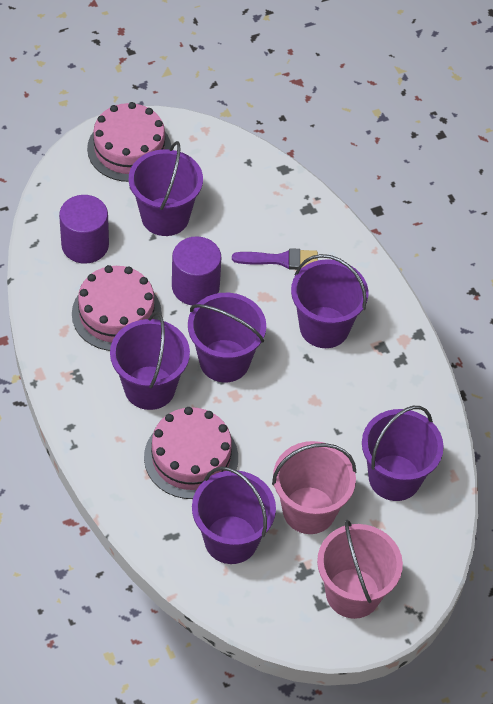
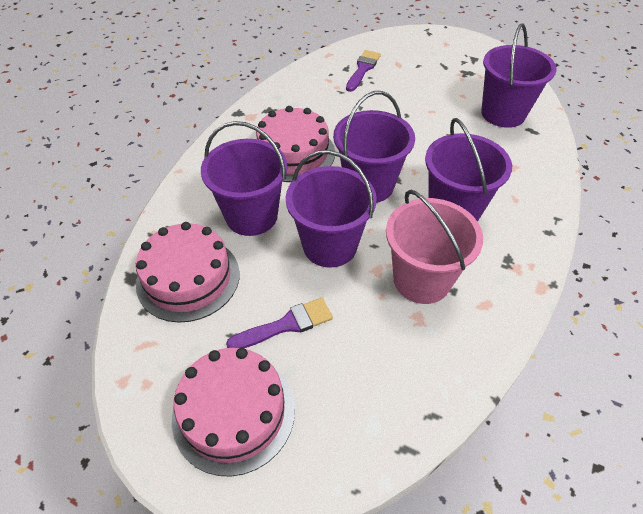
pink bucket: 2 -> 1
purple brush: 1 -> 2
purple bucket: 6 -> 5
purple cylinder: 2 -> 0

